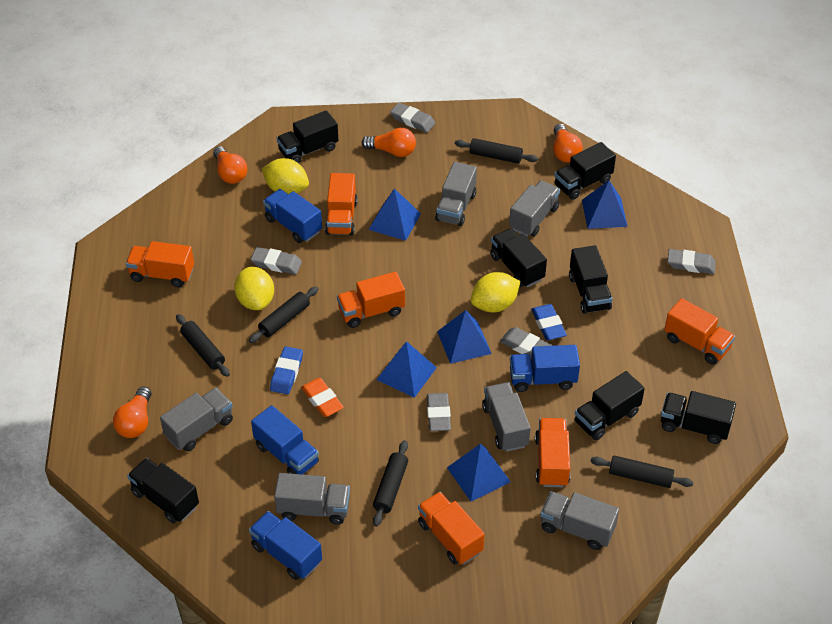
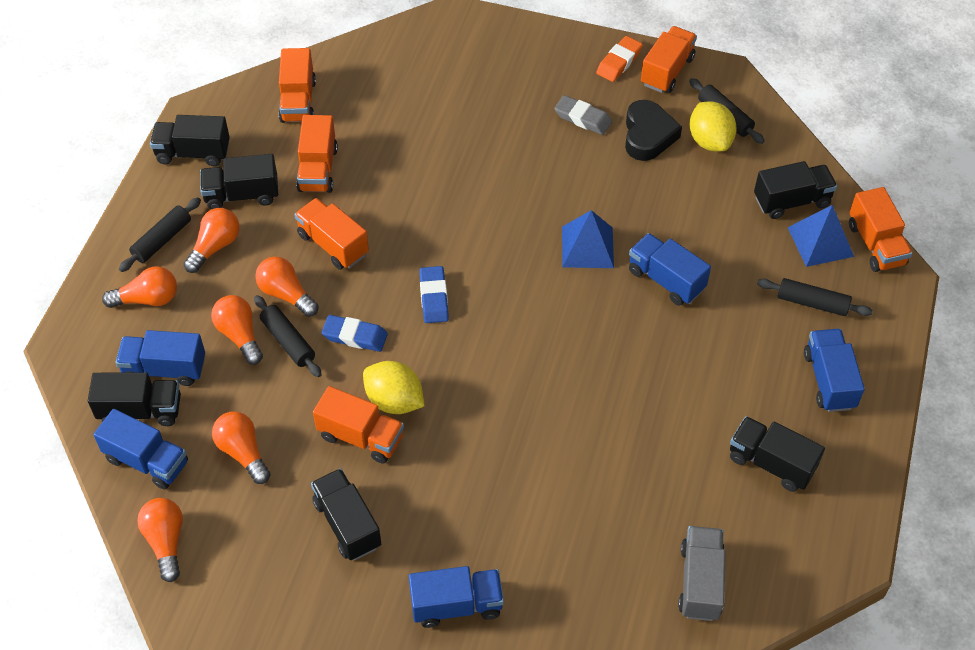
black heart: 0 -> 1
black rolling pin: 5 -> 4
black truck: 7 -> 6
blue pyramid: 5 -> 2
blue truck: 4 -> 5
grey eraser: 5 -> 1
grey truck: 6 -> 1
orange light bulb: 4 -> 6
yellow lemon: 3 -> 2

